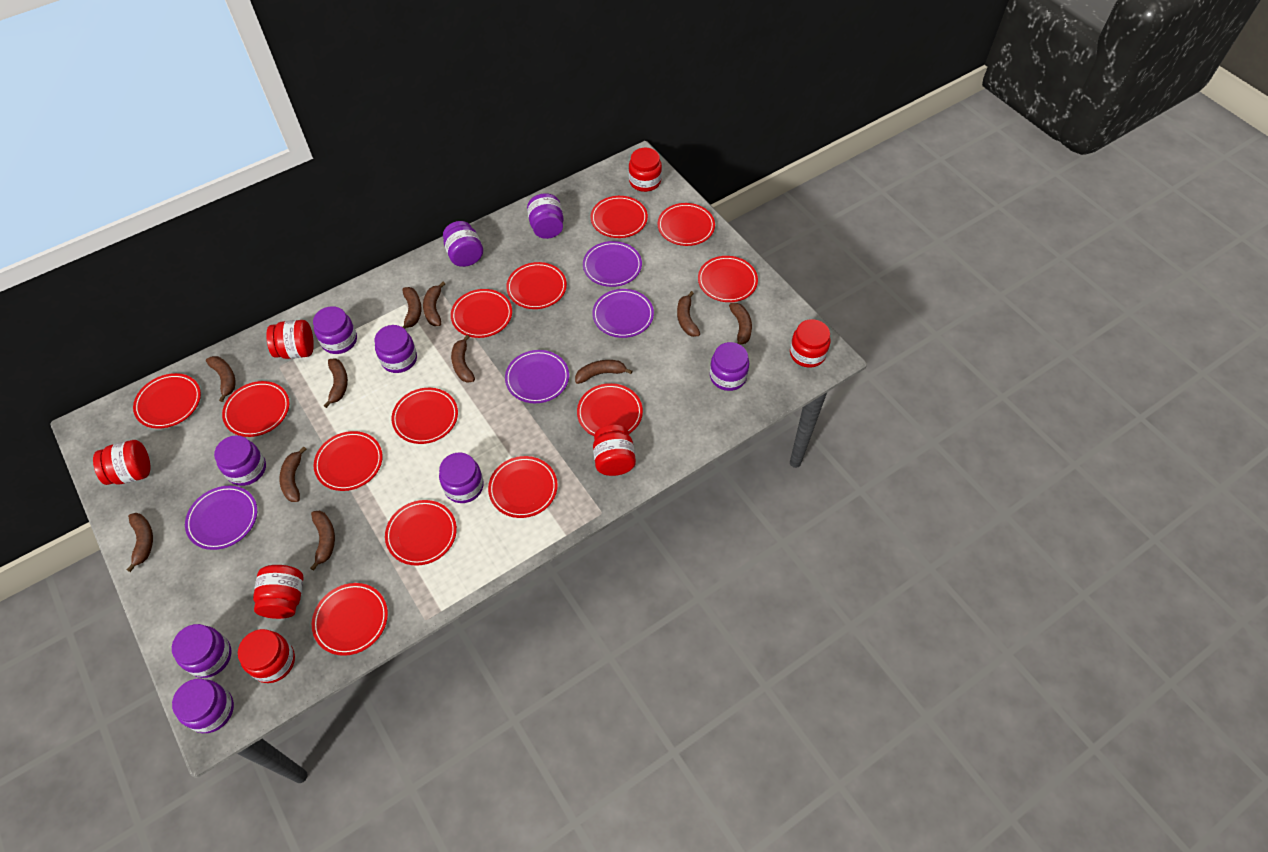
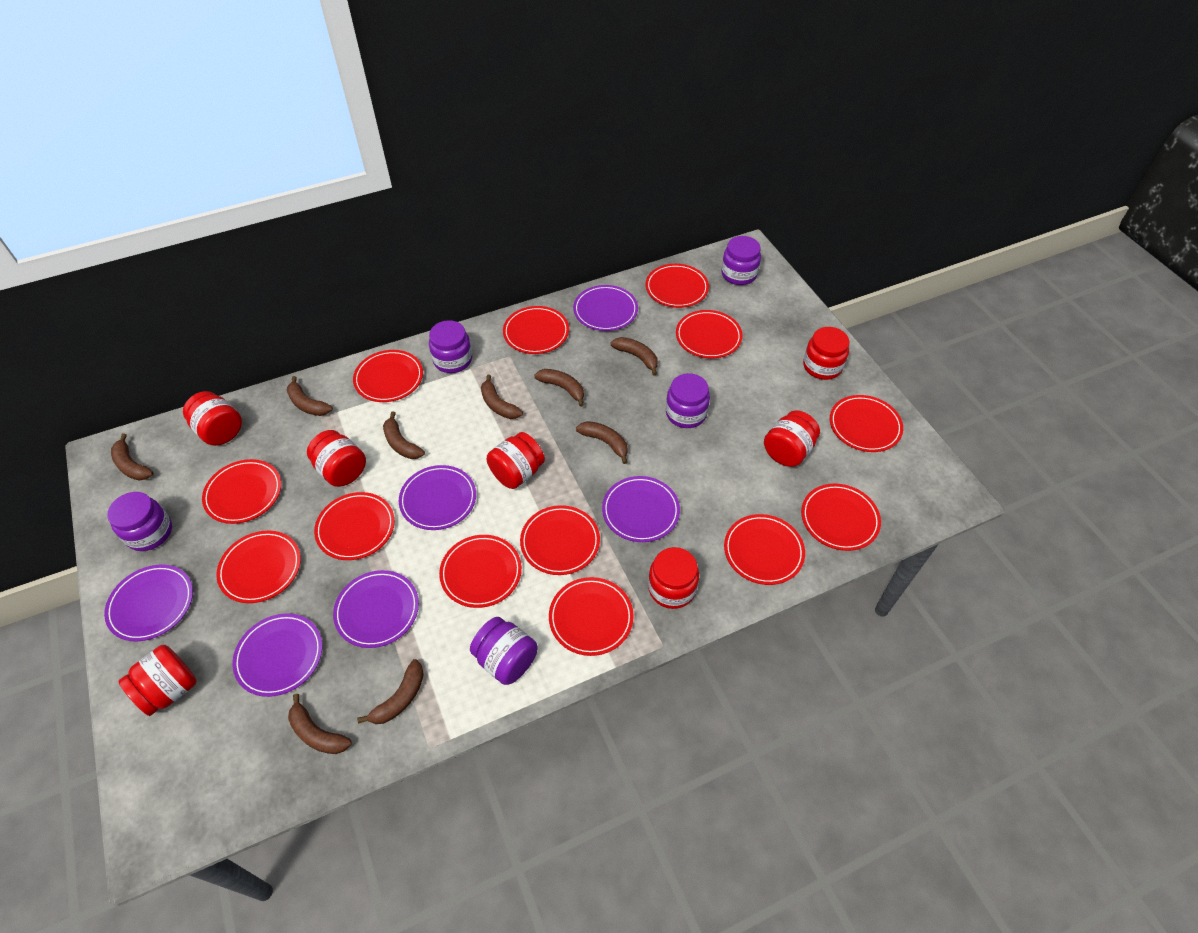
brown banana: 11 -> 9
purple jar: 9 -> 5
purple plate: 4 -> 6

